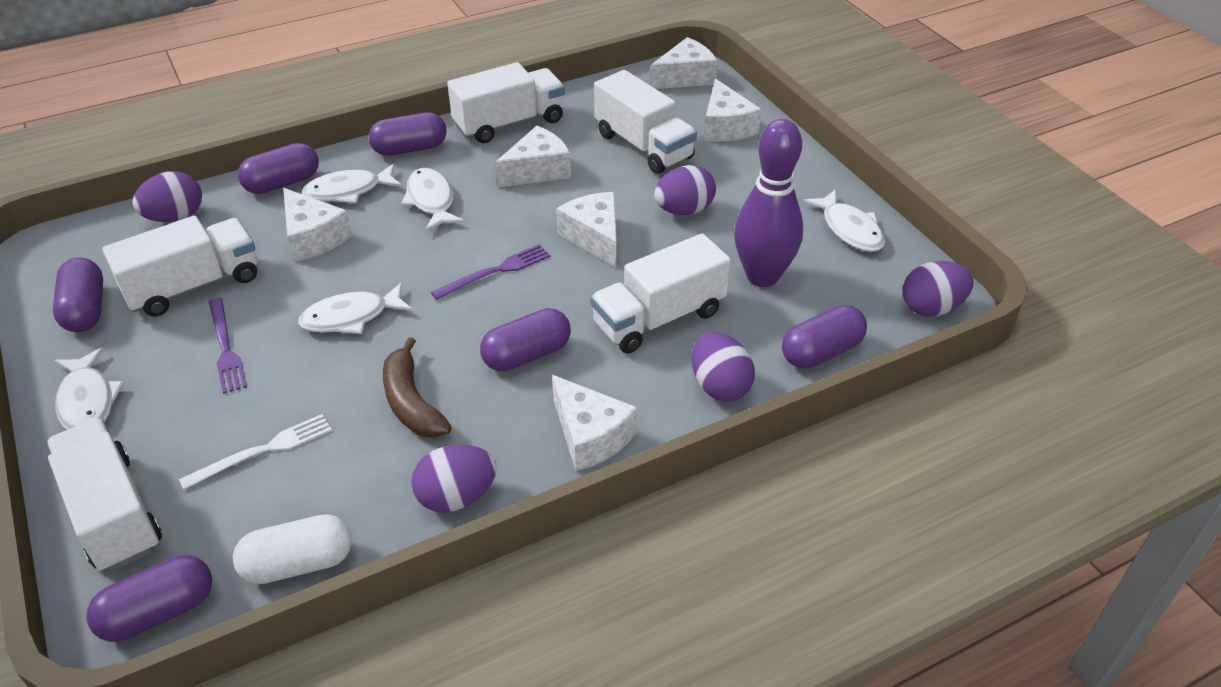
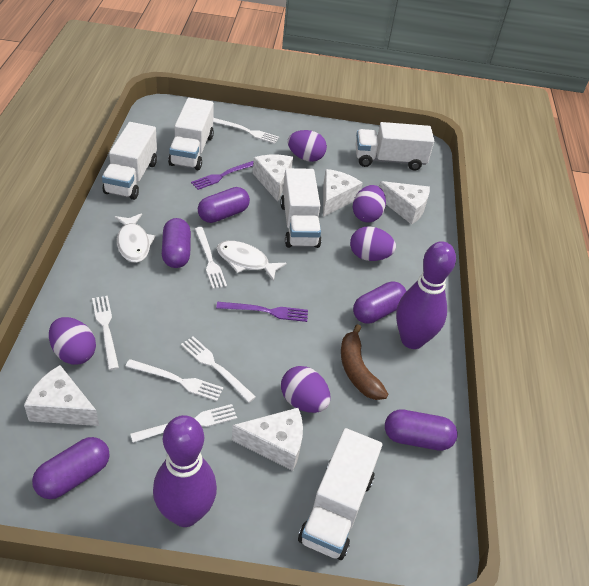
purple bowling pin: 1 -> 2
purple capsule: 6 -> 5
white capsule: 1 -> 0
white cheese: 6 -> 5
white fish: 5 -> 2
white fork: 1 -> 6

